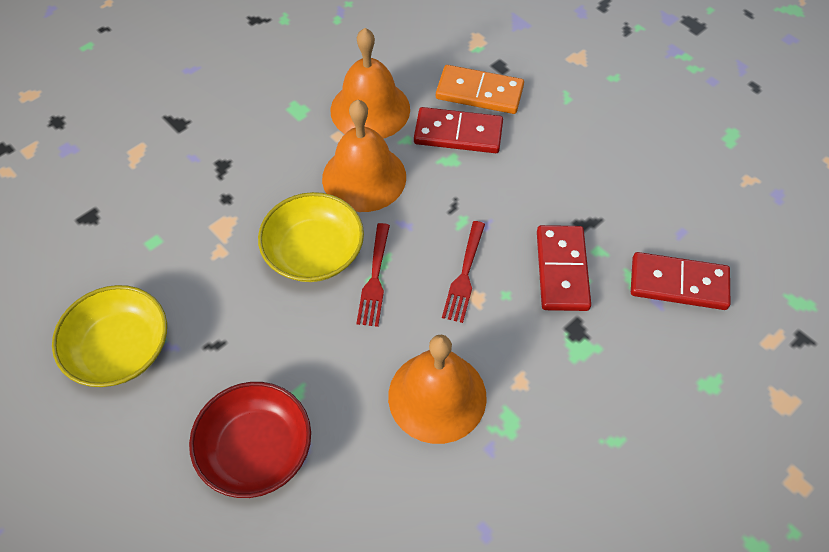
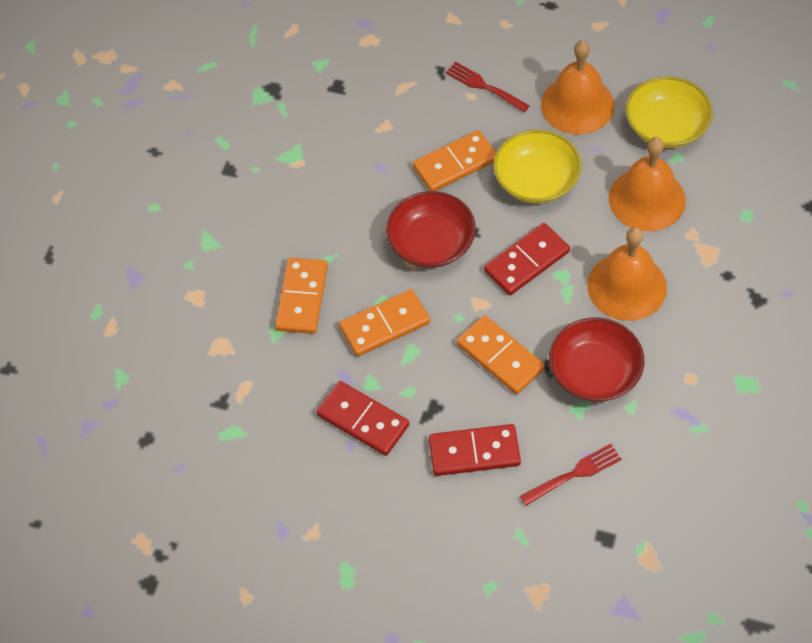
orange domino: 1 -> 4
red bowl: 1 -> 2

